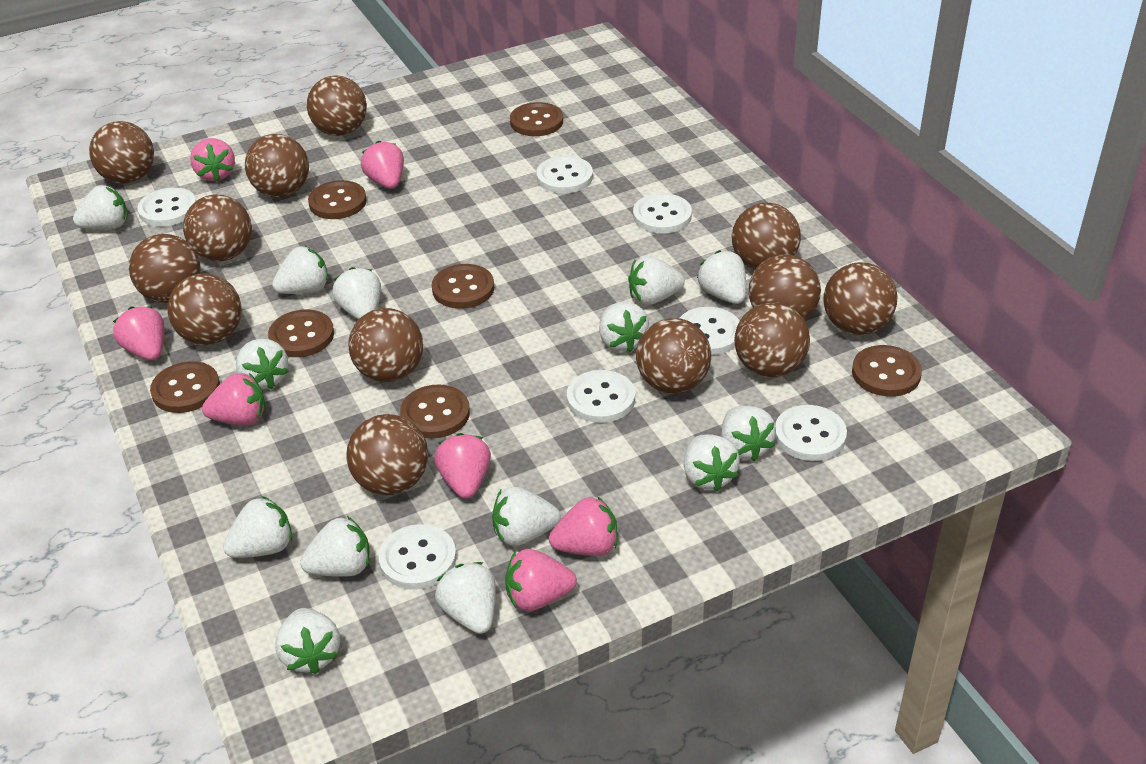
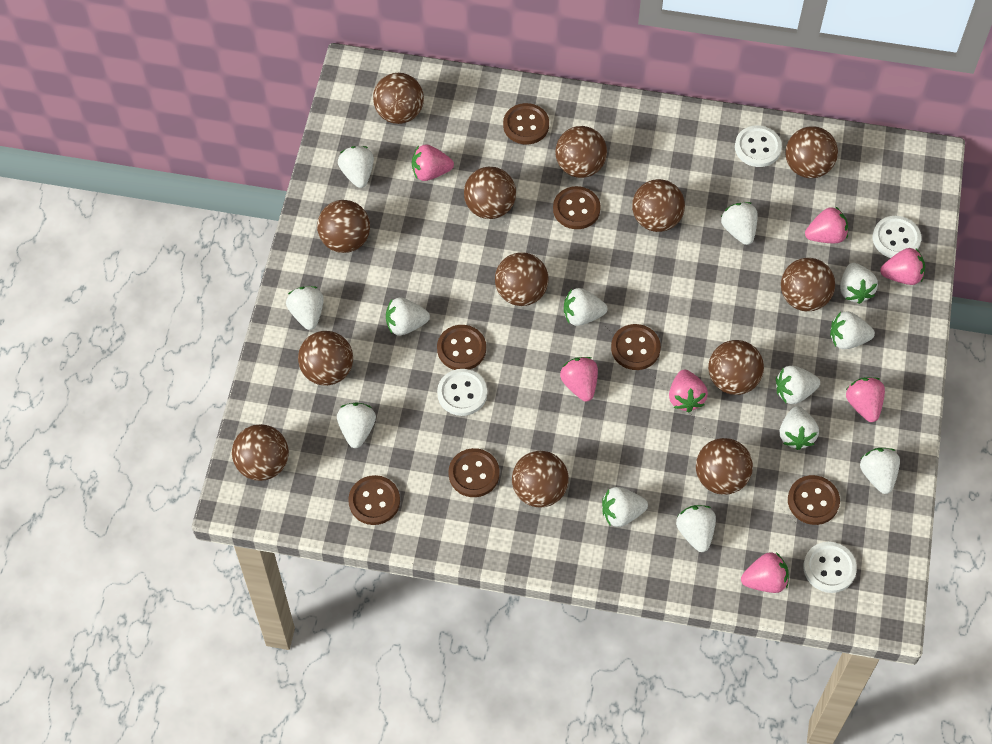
white button: 7 -> 4
white strawberry: 14 -> 13

